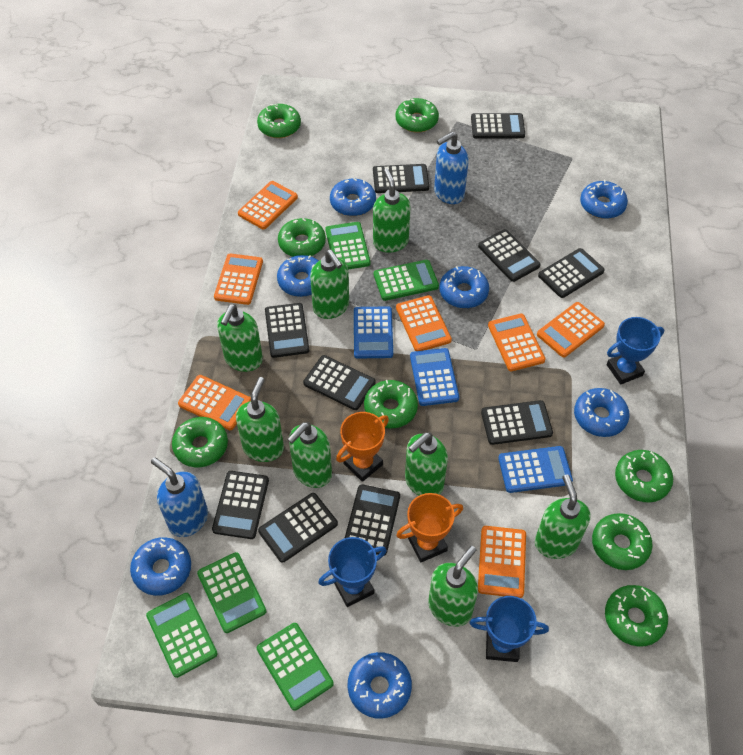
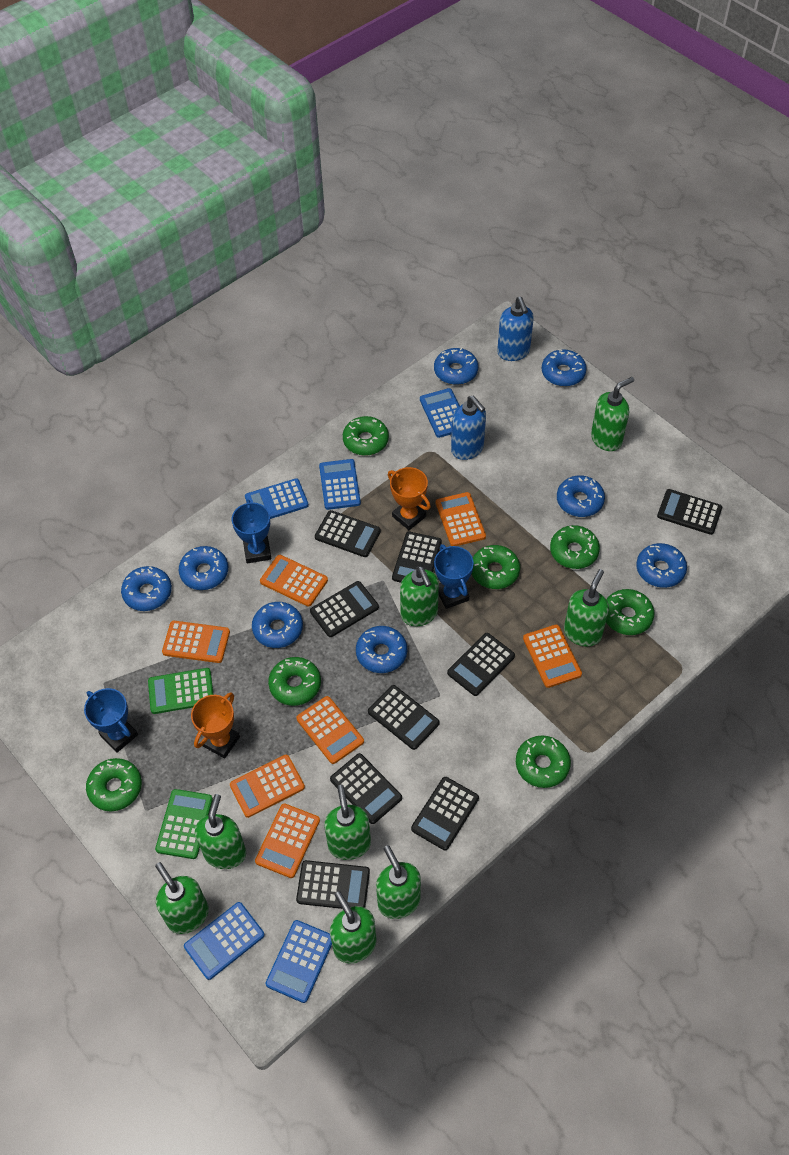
black calculator: 10 -> 9
blue calculator: 3 -> 5
blue donut: 7 -> 8
green calculator: 5 -> 2
green donut: 8 -> 7

